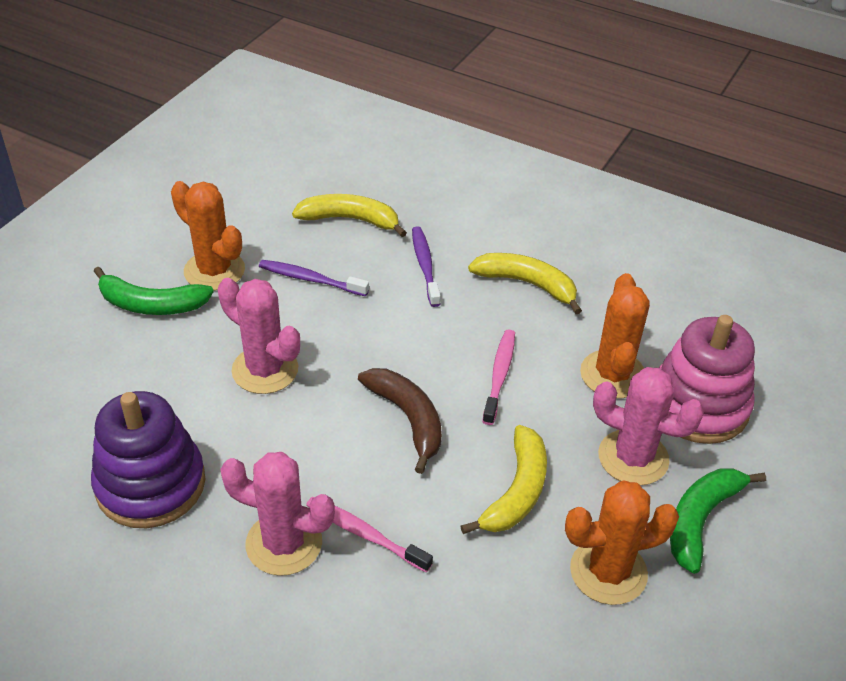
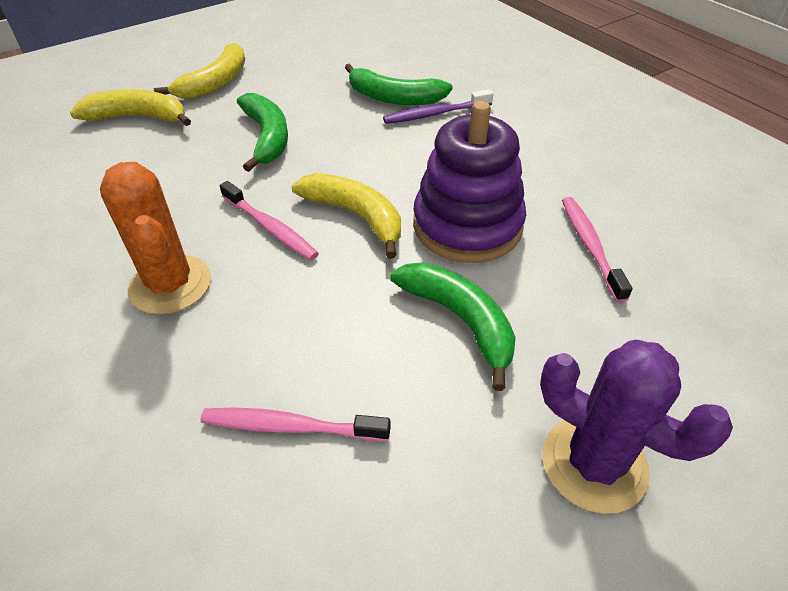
brown banana: 1 -> 0
green banana: 2 -> 3
orange cactus: 3 -> 1
pink cactus: 3 -> 0
pink stacking toy: 1 -> 0
pink toothbrush: 2 -> 3
purple cactus: 0 -> 1
purple toothbrush: 2 -> 1

